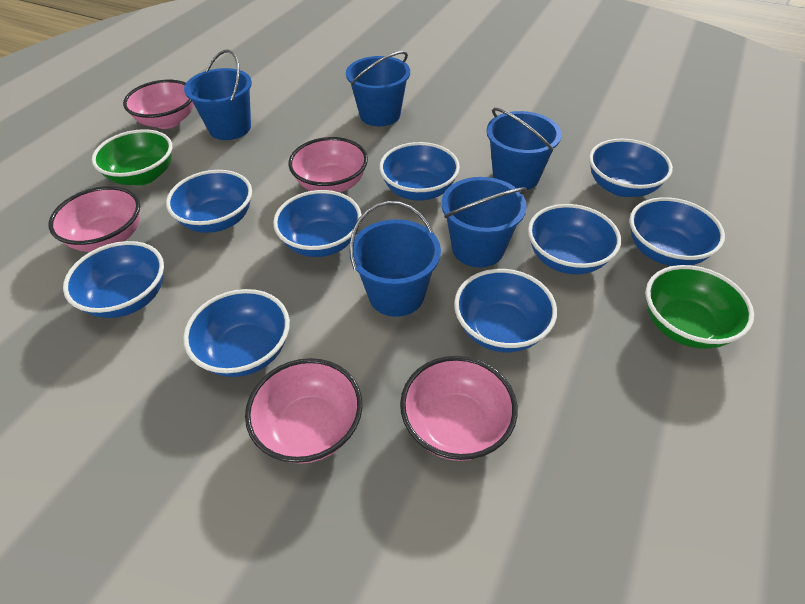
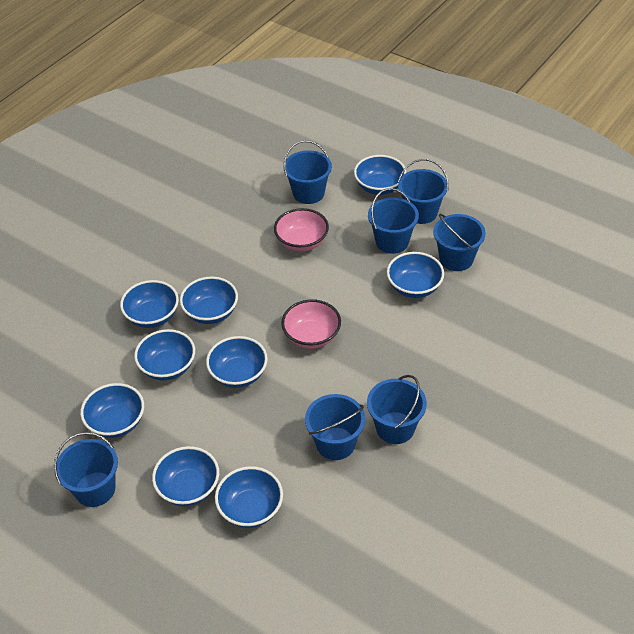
blue bucket: 5 -> 7
green bowl: 2 -> 0
pink bowl: 5 -> 2

